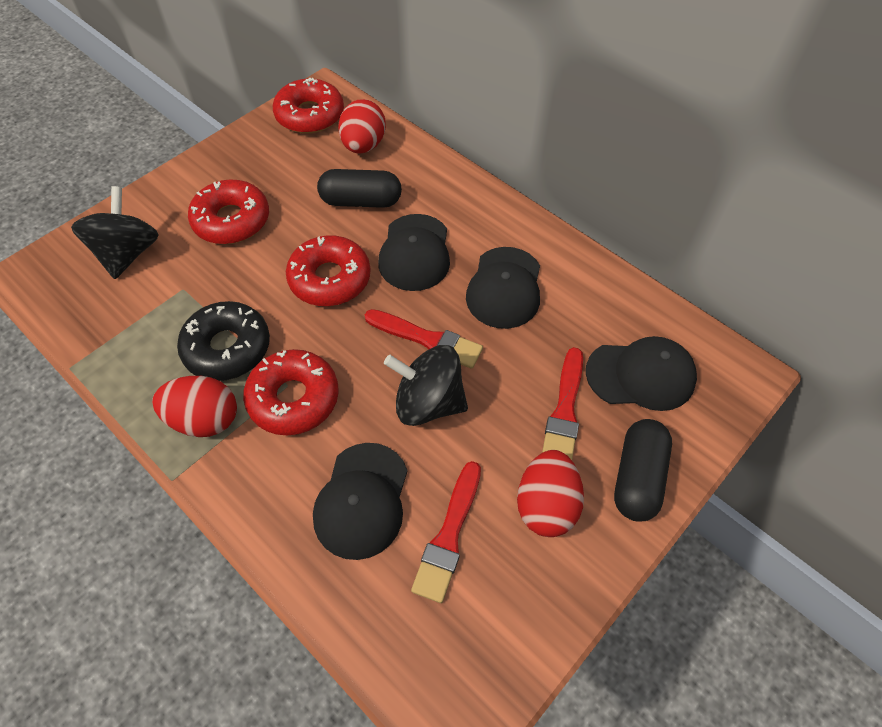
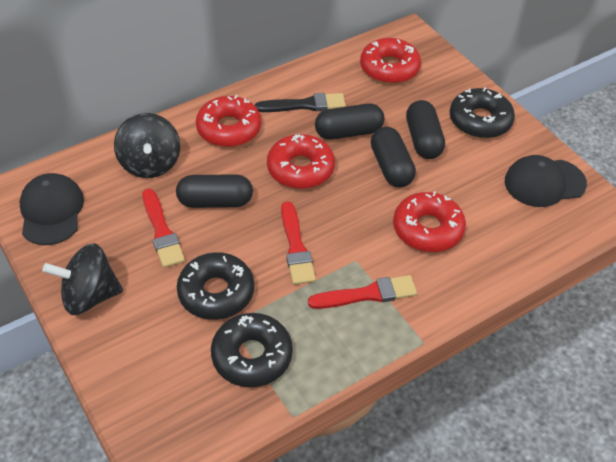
black brush: 0 -> 1
black cap: 4 -> 2
black capsule: 2 -> 4
black donut: 1 -> 3
red egg: 3 -> 0

